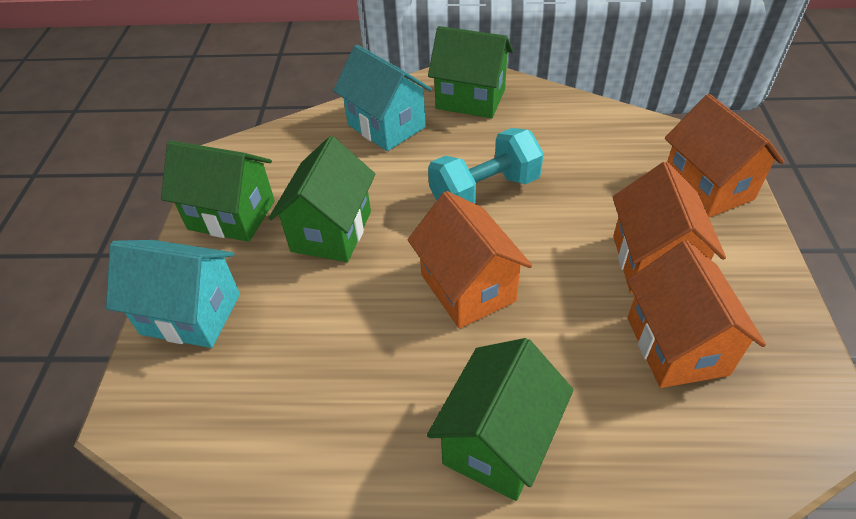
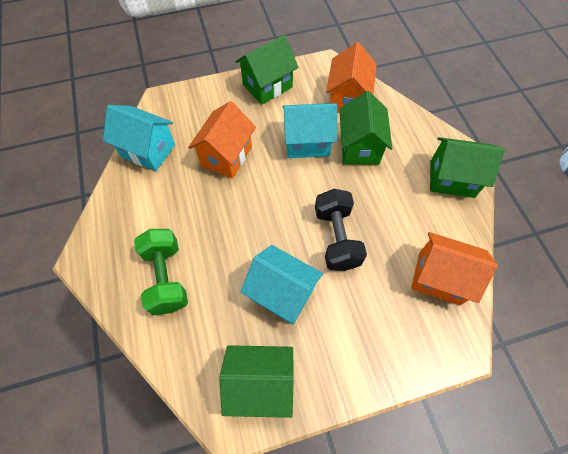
black dumbbell: 0 -> 1
green dumbbell: 0 -> 1
orange house: 4 -> 3
turquoise dumbbell: 1 -> 0
turquoise house: 2 -> 3

